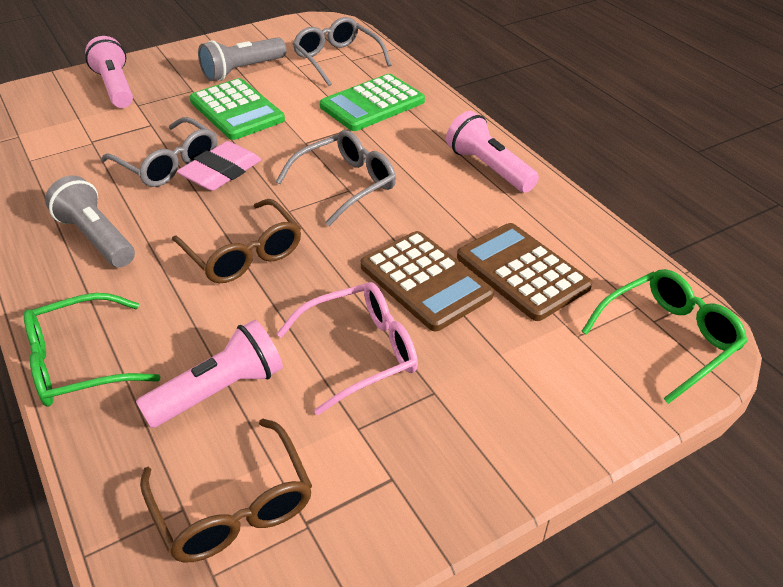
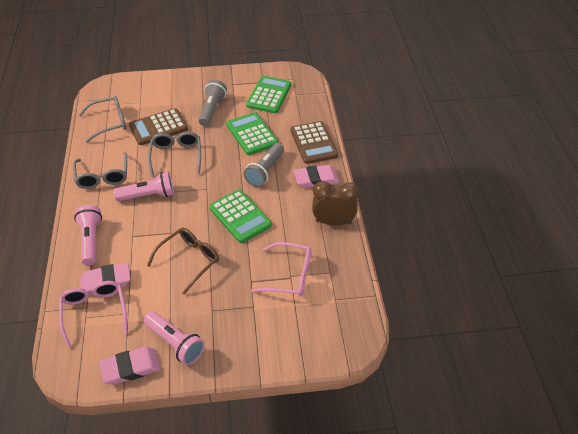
brown clock: 0 -> 1
brown glasses: 2 -> 1
green calculator: 2 -> 3
green glasses: 2 -> 0
pink eraser: 1 -> 3
pink glasses: 1 -> 2

